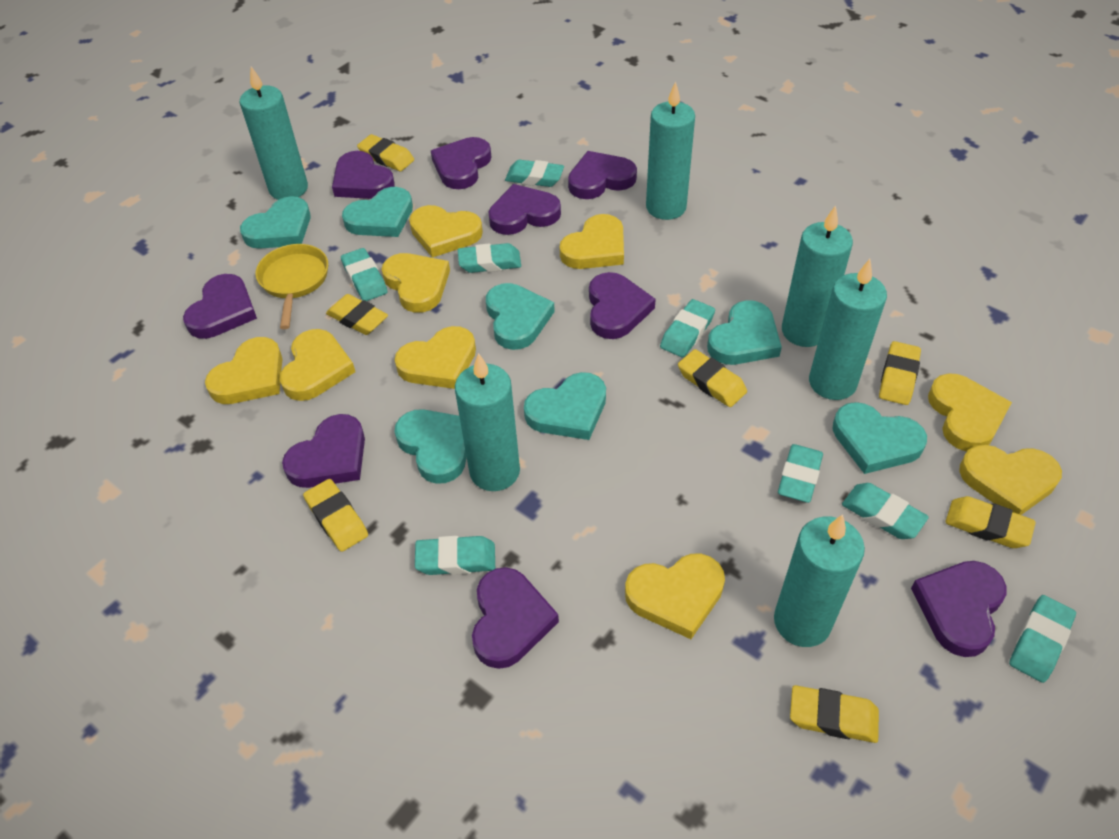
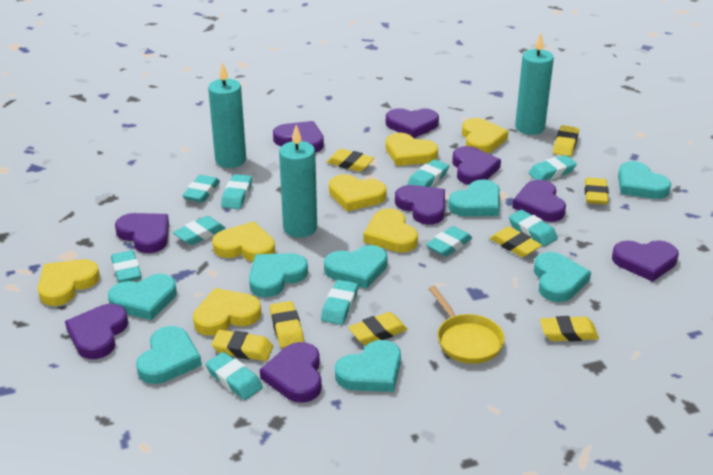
turquoise candle: 6 -> 3
turquoise eraser: 8 -> 10
turquoise heart: 7 -> 8
yellow eraser: 7 -> 8
yellow heart: 9 -> 7

